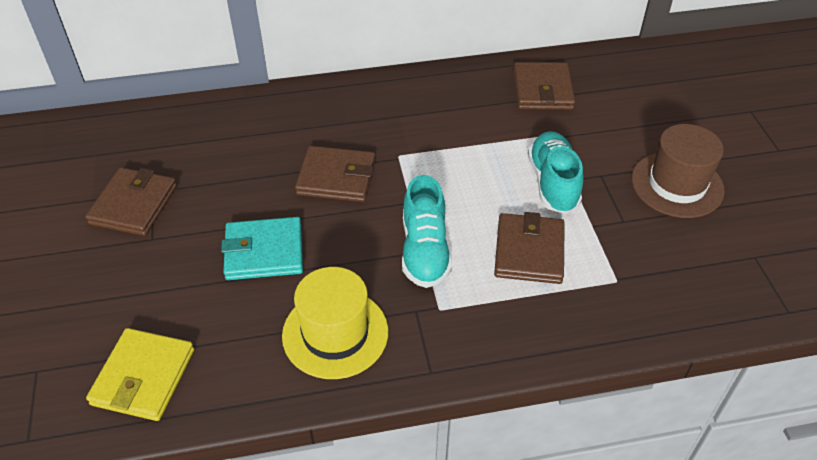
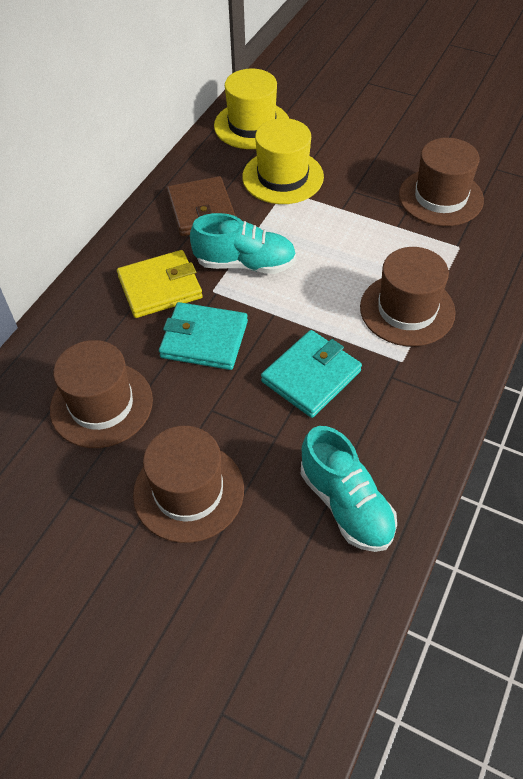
brown hat: 1 -> 4
brown wallet: 4 -> 1
turquoise wallet: 1 -> 2
yellow hat: 1 -> 2

